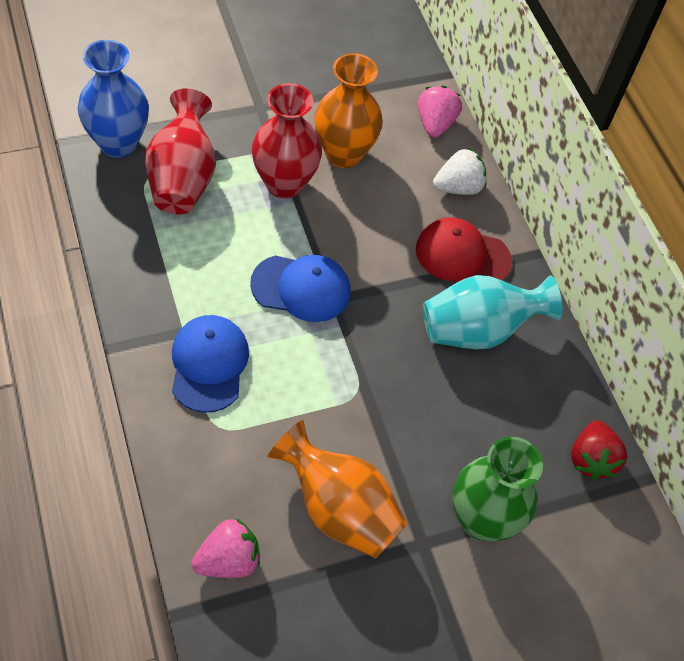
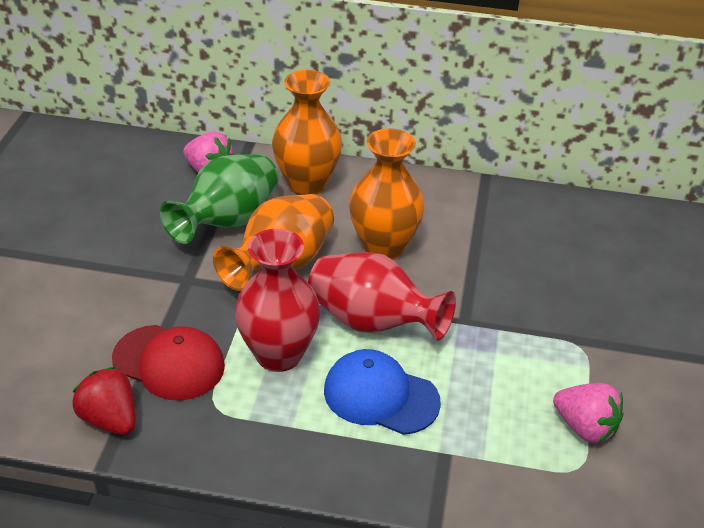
blue cap: 2 -> 1
blue vase: 1 -> 0
orange vase: 2 -> 3
turquoise vase: 1 -> 0
white strawberry: 1 -> 0

